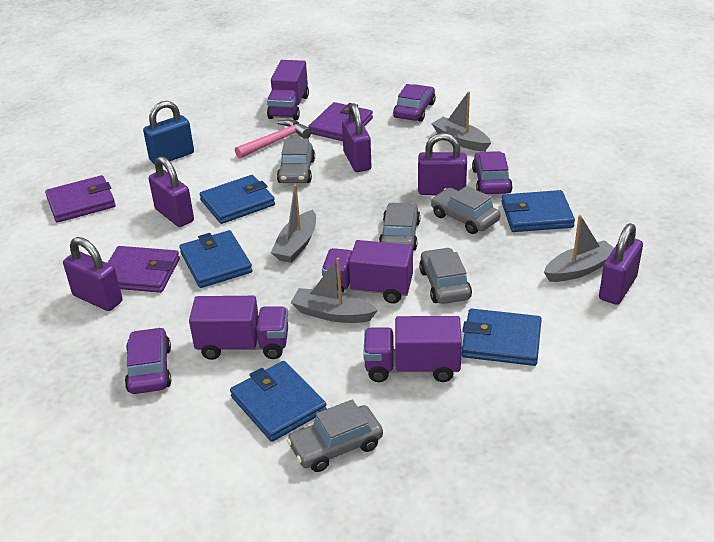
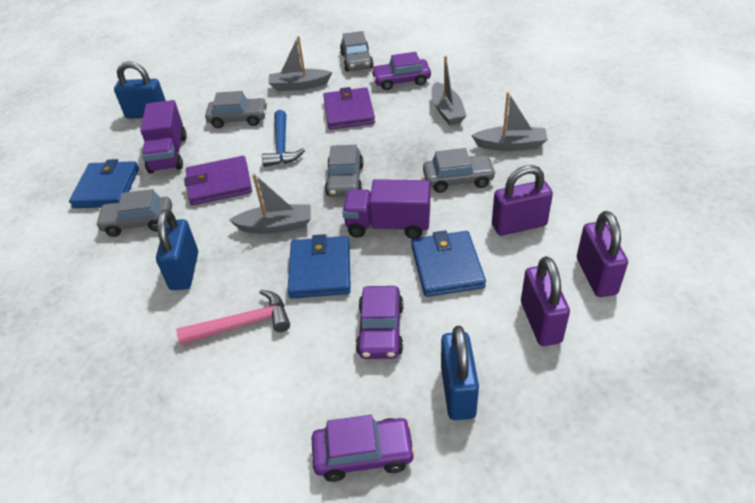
blue hammer: 0 -> 1
blue padlock: 1 -> 3
blue wallet: 5 -> 3
purple padlock: 5 -> 3
purple truck: 4 -> 2
purple wallet: 3 -> 2

